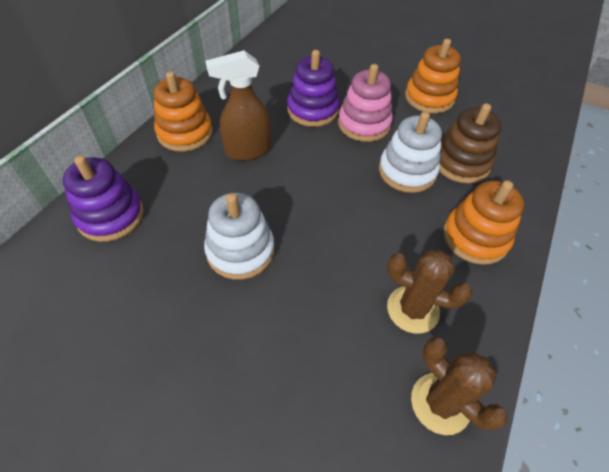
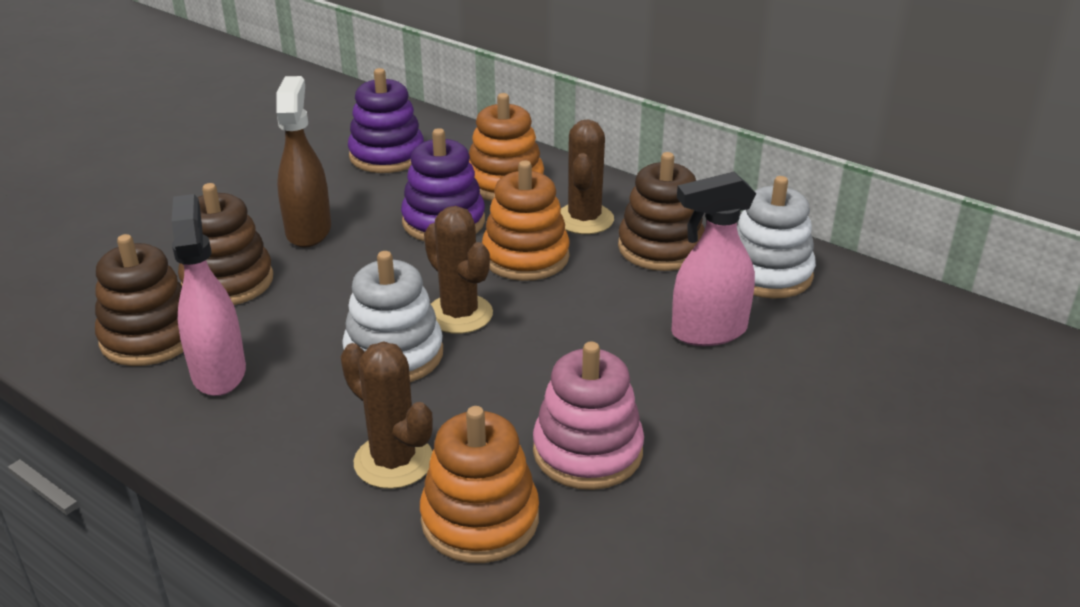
brown cactus: 2 -> 3
brown stacking toy: 1 -> 3
pink spray bottle: 0 -> 2

